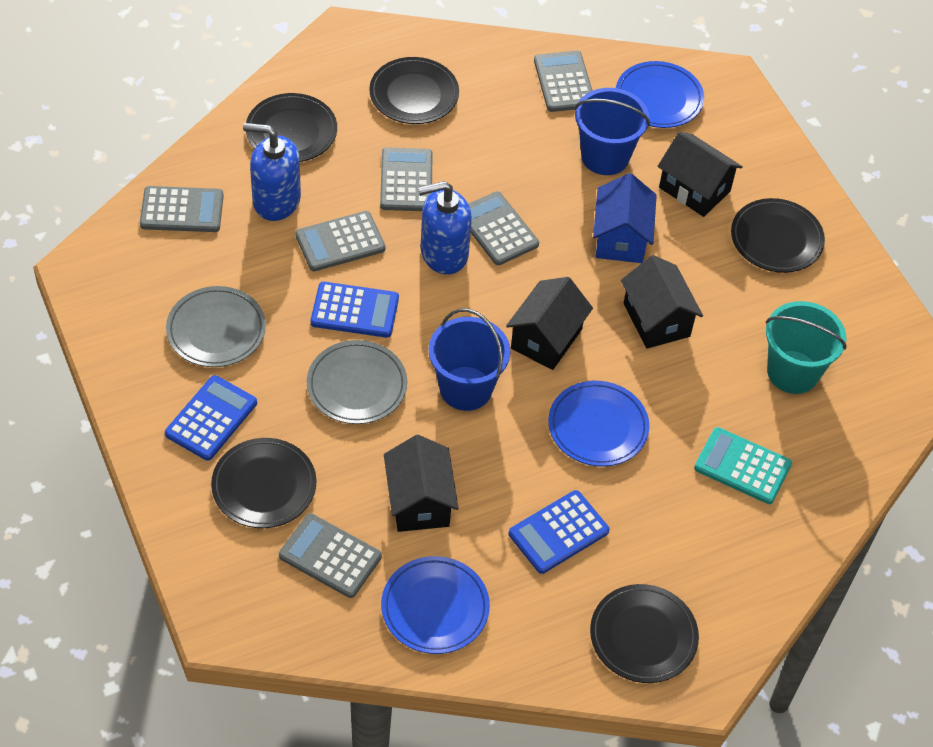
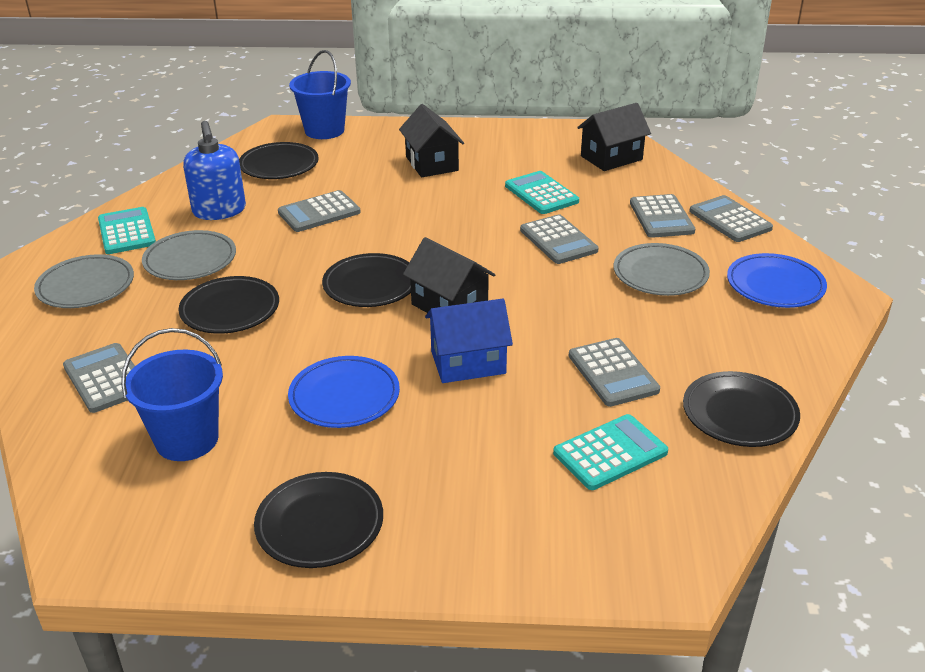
black house: 4 -> 3
blue calculator: 3 -> 0
blue plate: 3 -> 2
blue soap dispenser: 2 -> 1
grey plate: 2 -> 3
turquoise bucket: 1 -> 0
turquoise calculator: 1 -> 3

